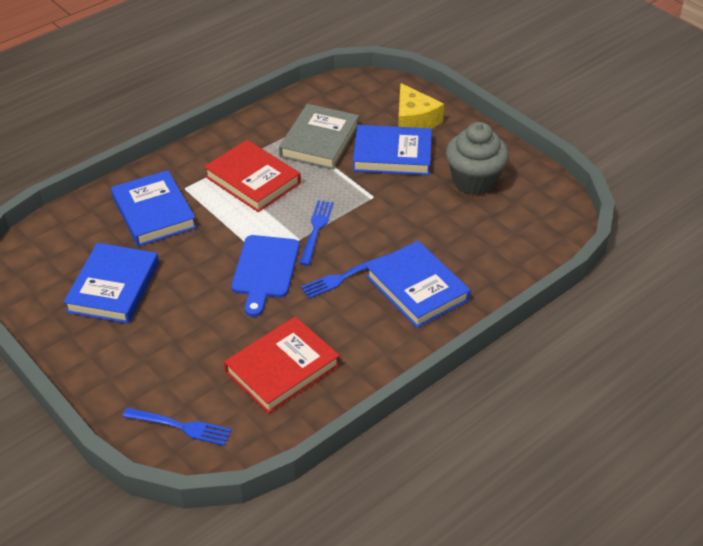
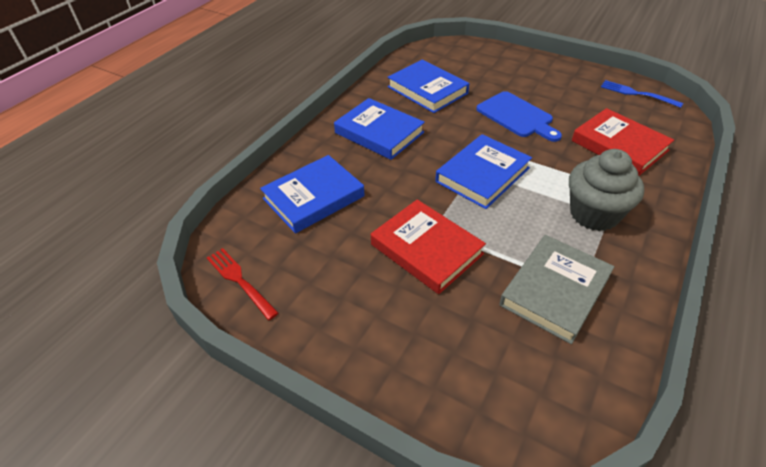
blue fork: 3 -> 1
red fork: 0 -> 1
yellow cheese: 1 -> 0

